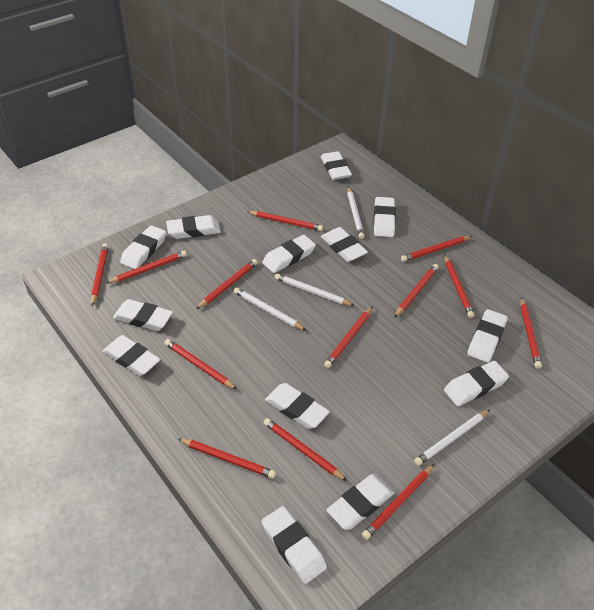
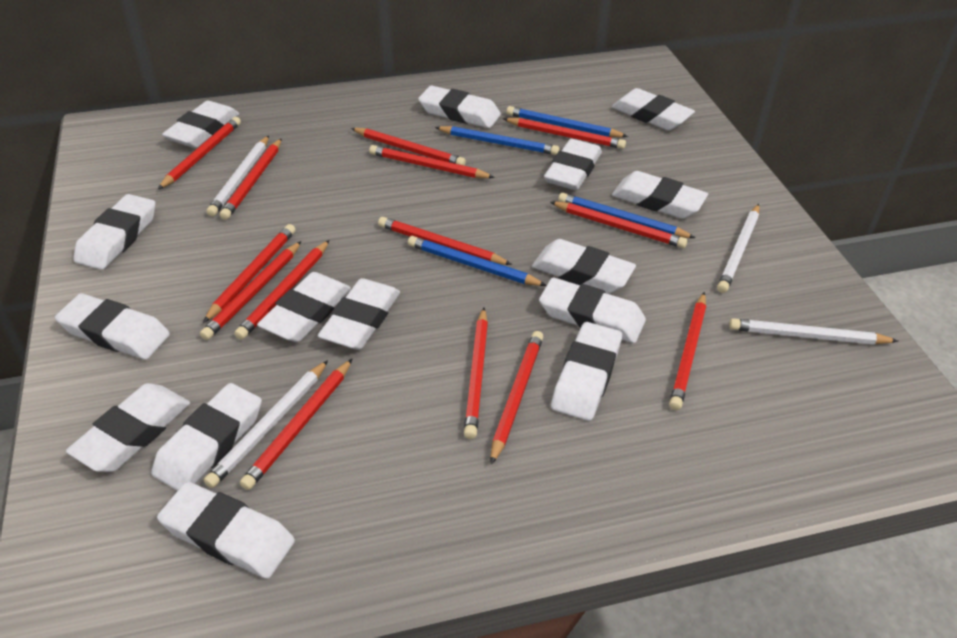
blue pencil: 0 -> 4
red pencil: 13 -> 14
white eraser: 13 -> 15

